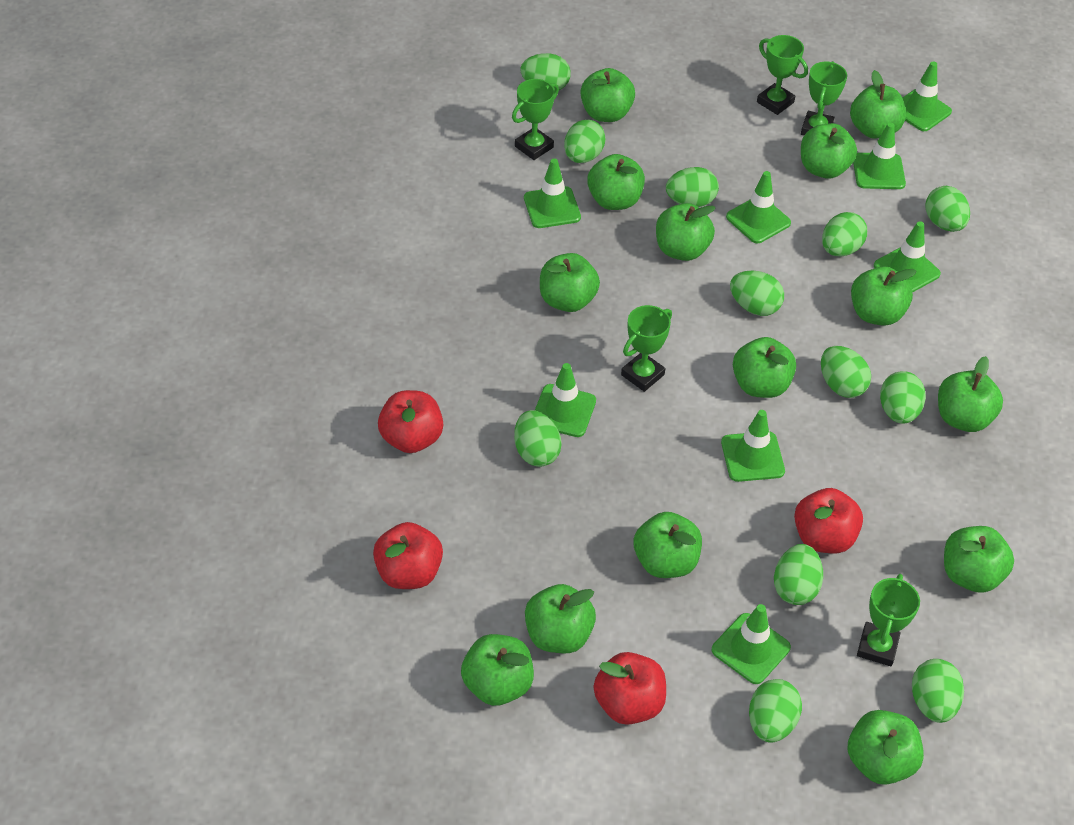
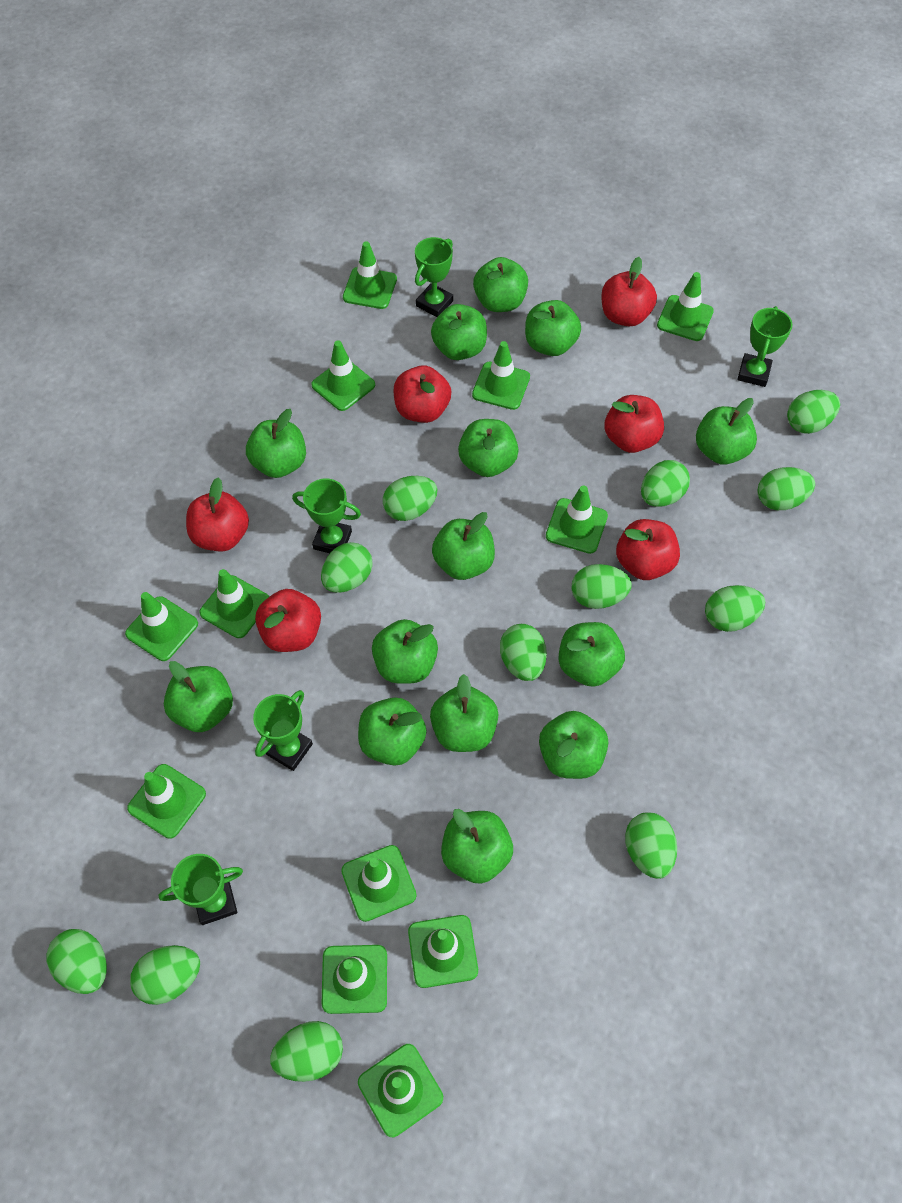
green traffic cone: 8 -> 12
red apple: 4 -> 6

